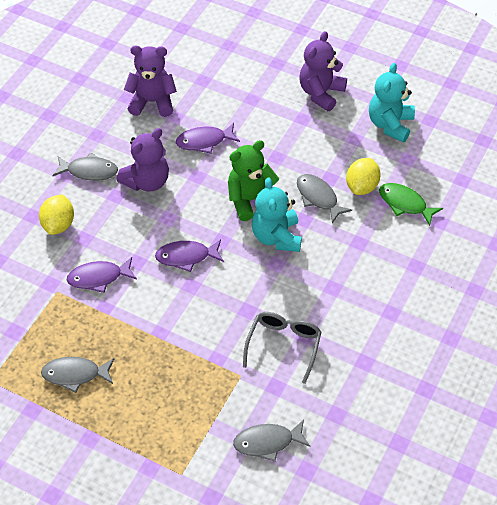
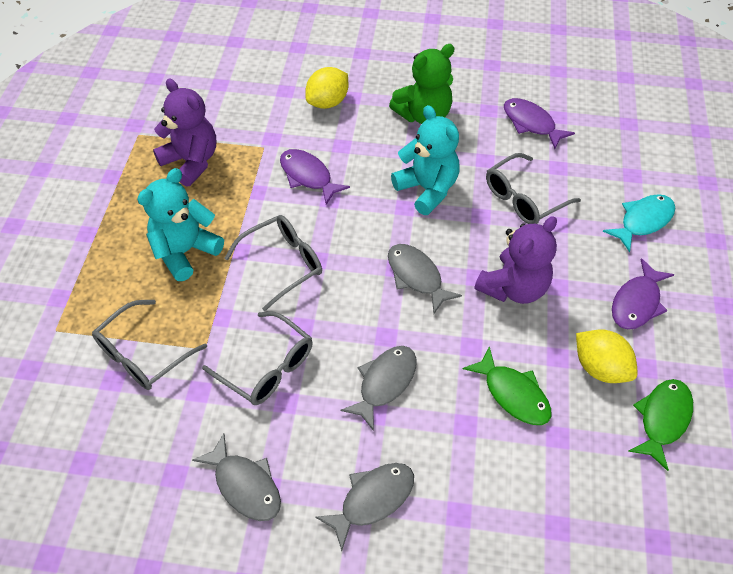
green fish: 1 -> 2
grey glasses: 1 -> 4
purple teddy bear: 3 -> 2
turquoise fish: 0 -> 1

